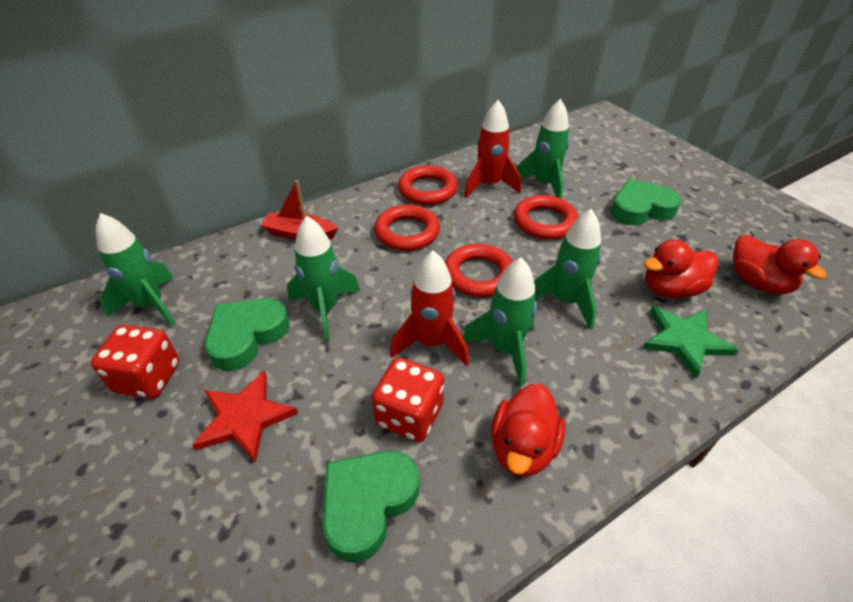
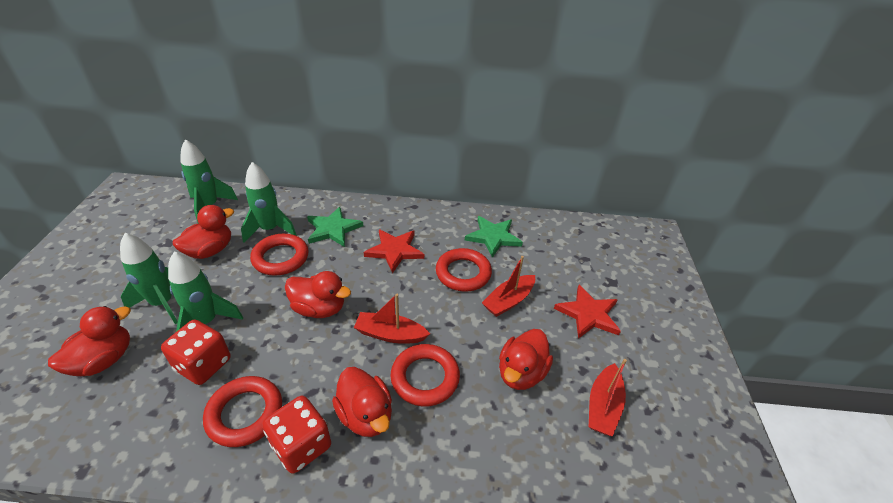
green heart: 3 -> 0
green rocket: 5 -> 4
green star: 1 -> 2
red boat: 1 -> 3
red duck: 3 -> 5
red rocket: 2 -> 0
red star: 1 -> 2

